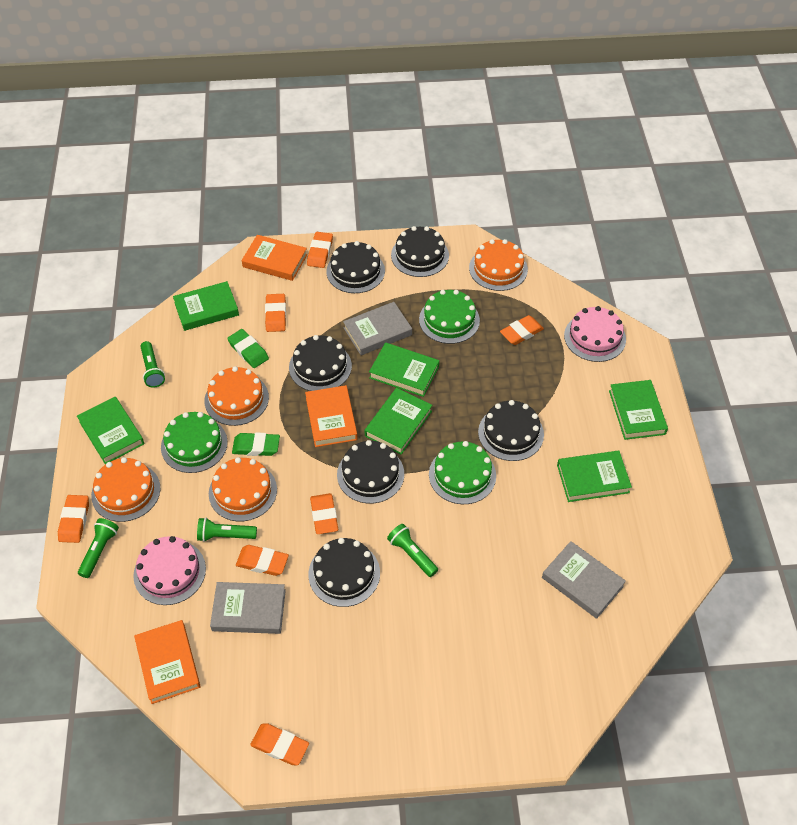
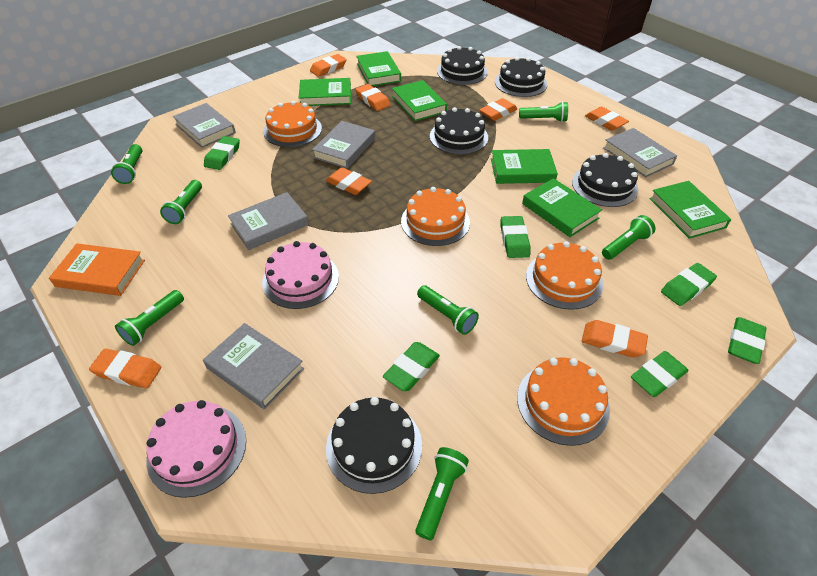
black cake: 6 -> 5
green cake: 3 -> 0
green eraser: 2 -> 6
green flashlight: 4 -> 7
grey book: 3 -> 5
orange book: 3 -> 1

